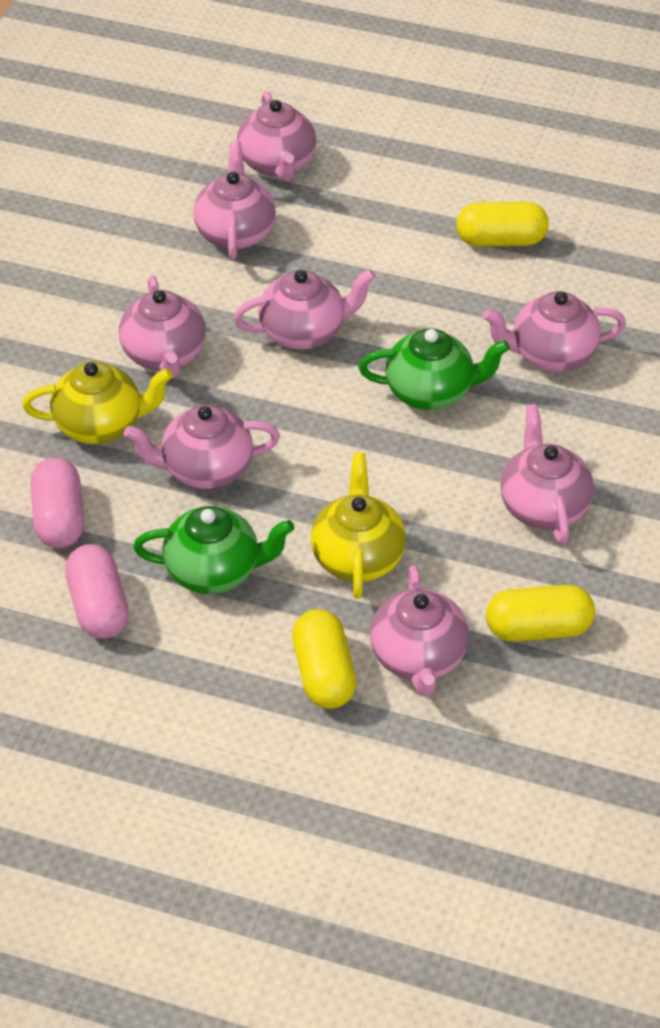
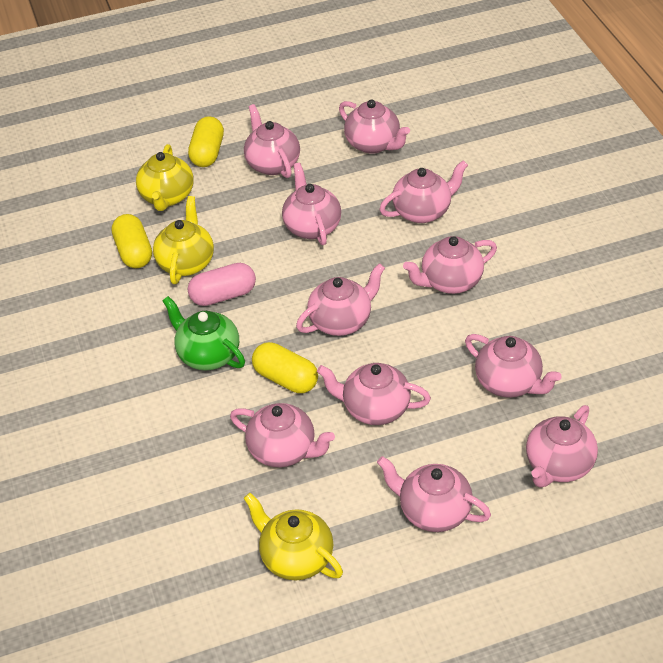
green teapot: 2 -> 1
pink capsule: 2 -> 1
pink teapot: 8 -> 11
yellow teapot: 2 -> 3

